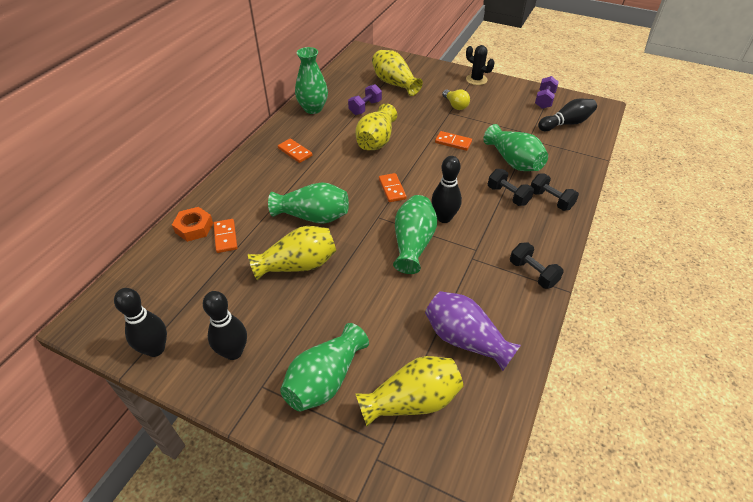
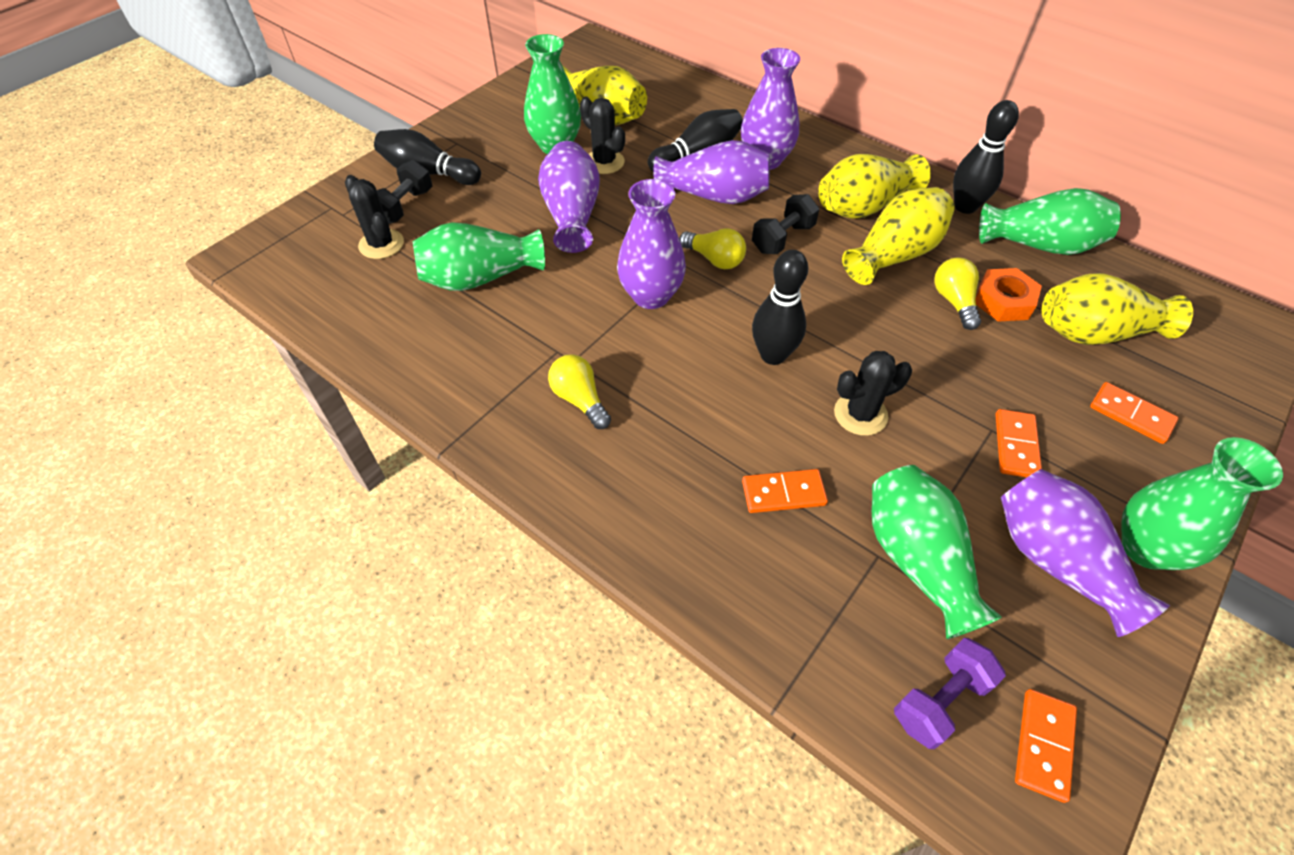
black cactus: 1 -> 3
black dumbbell: 3 -> 2
purple dumbbell: 2 -> 1
purple vase: 1 -> 5
yellow light bulb: 1 -> 3

